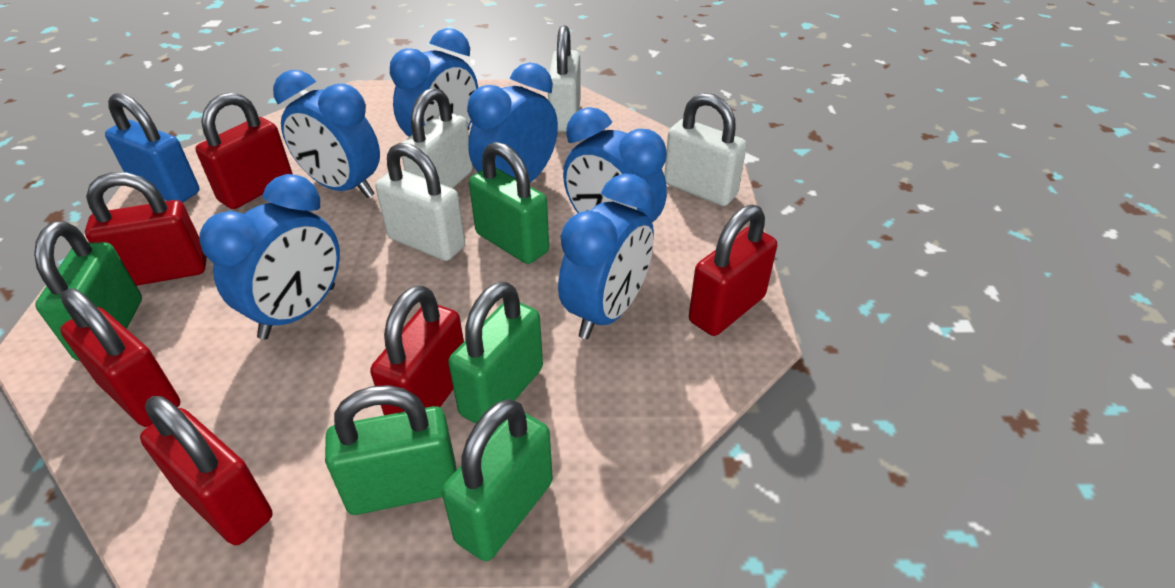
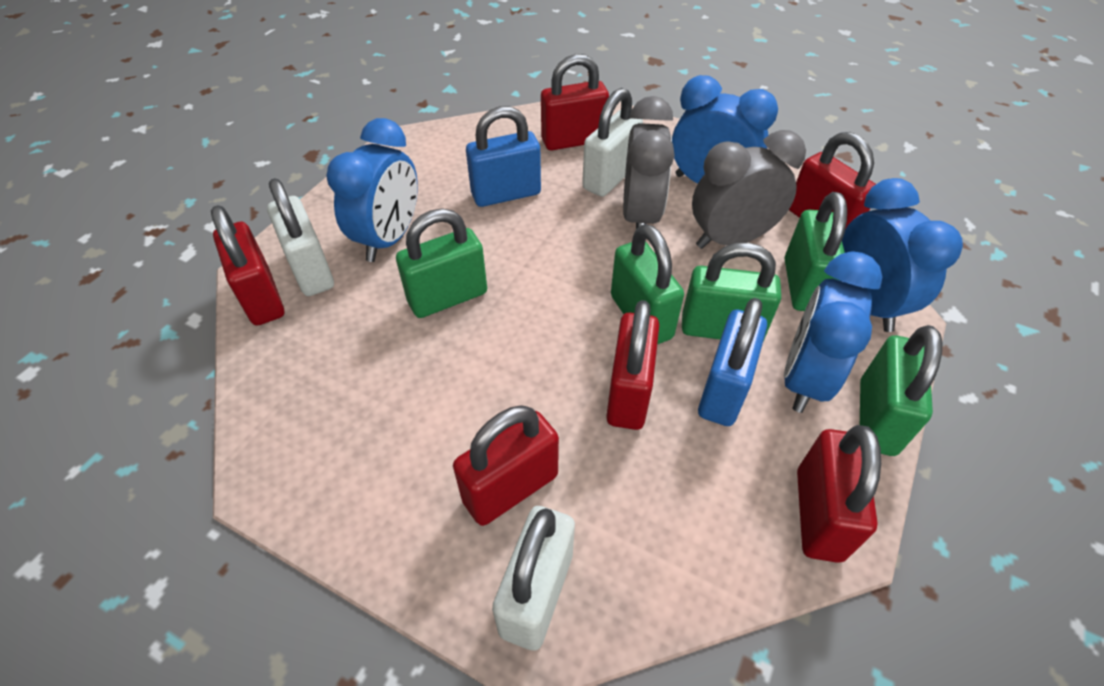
blue clock: 6 -> 4
blue padlock: 1 -> 2
grey clock: 0 -> 2
white padlock: 4 -> 3

